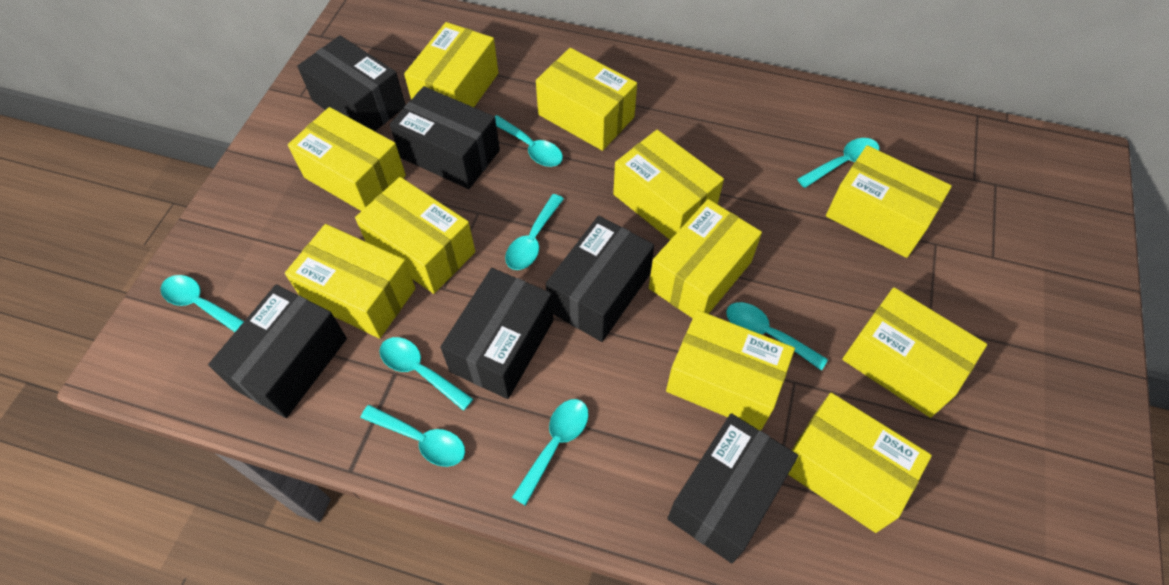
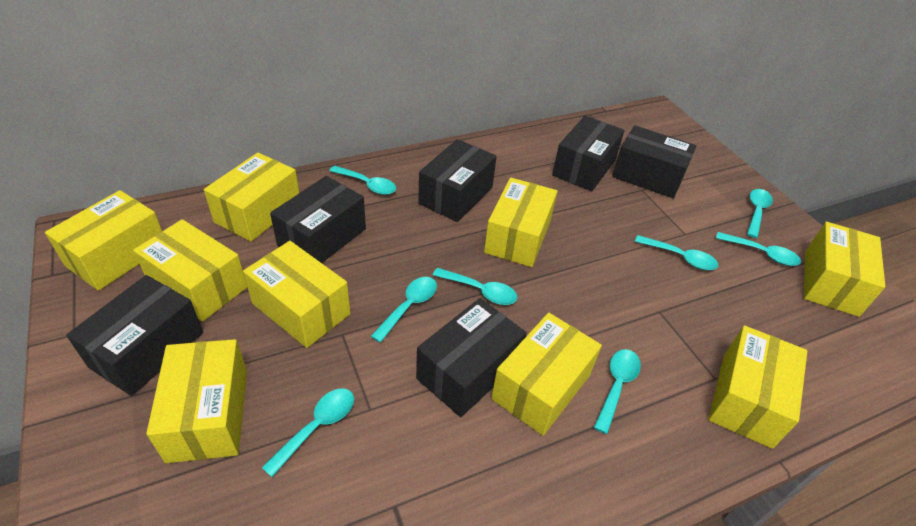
yellow box: 11 -> 9

